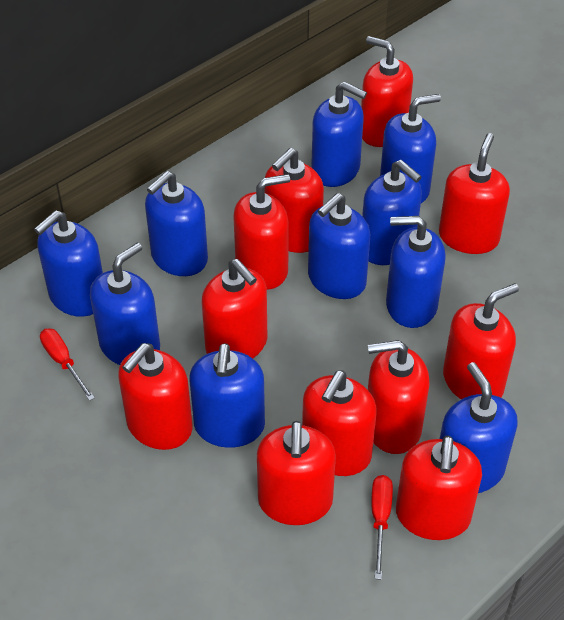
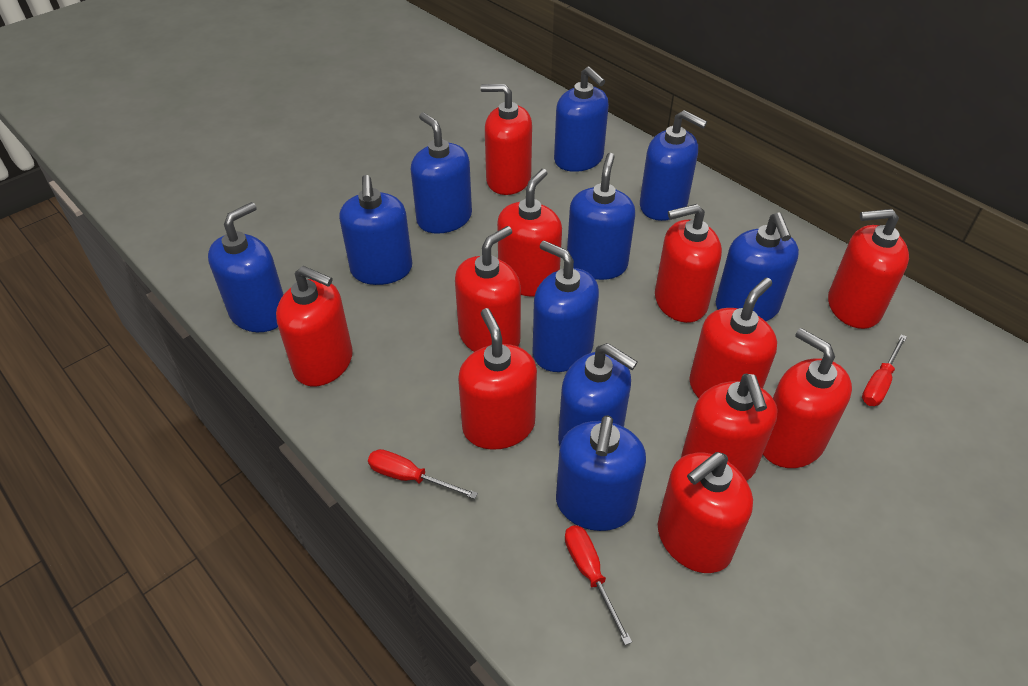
red screwdriver: 2 -> 3

